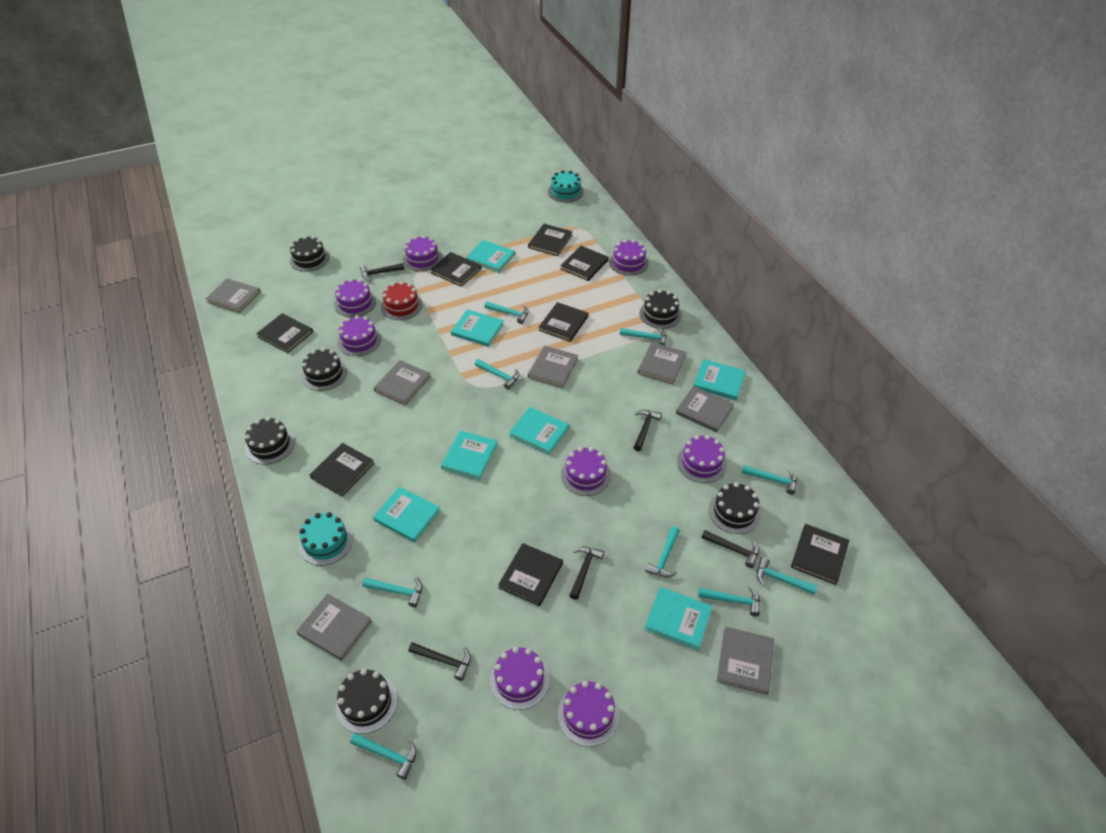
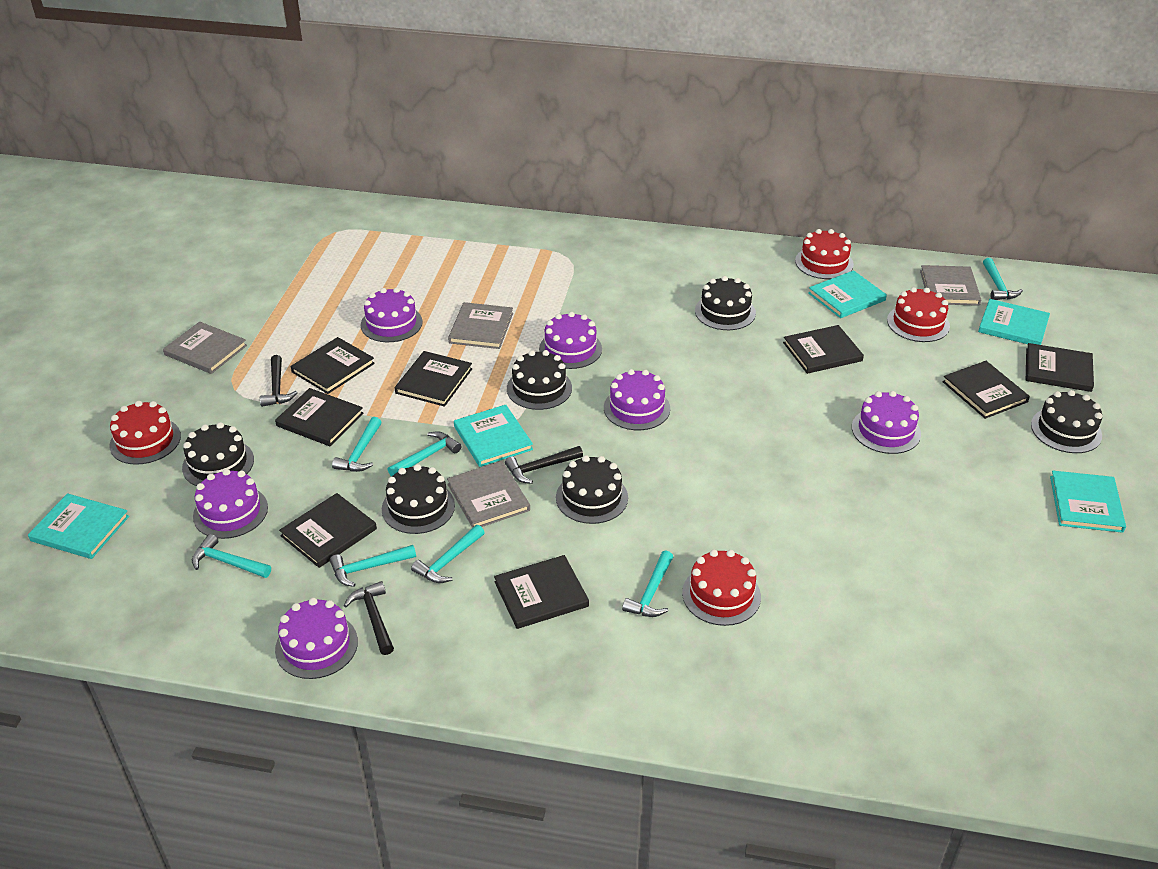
black hammer: 5 -> 3
grey book: 7 -> 4
purple cake: 8 -> 6
red cake: 1 -> 4
turquoise book: 7 -> 5
turquoise cake: 2 -> 0
turquoise hammer: 9 -> 7

